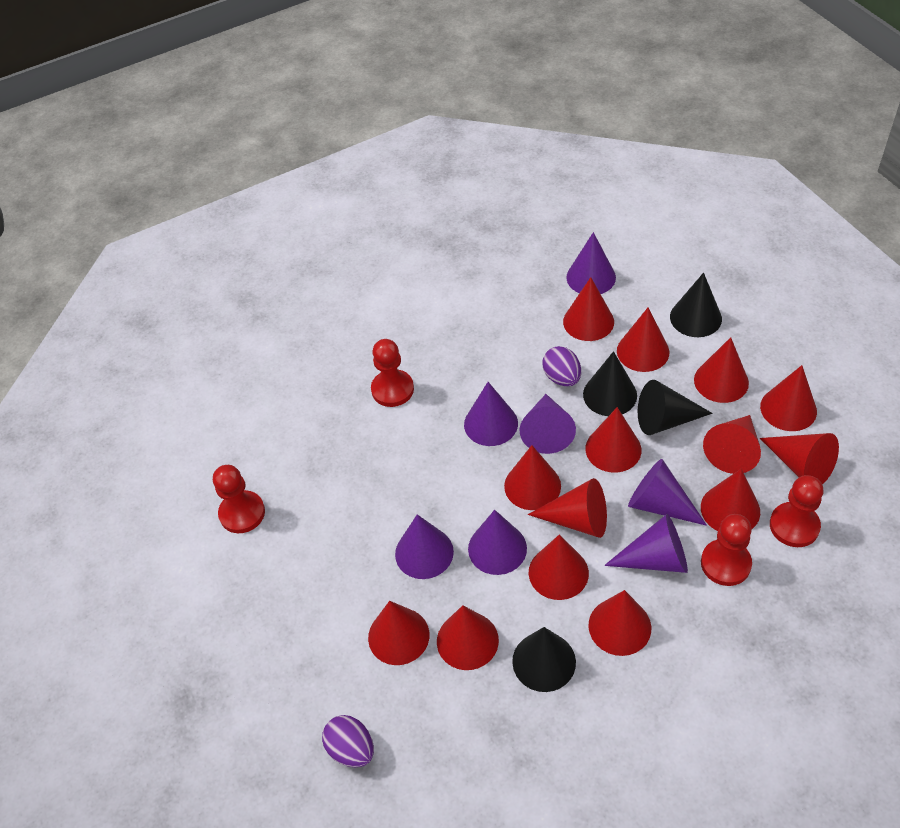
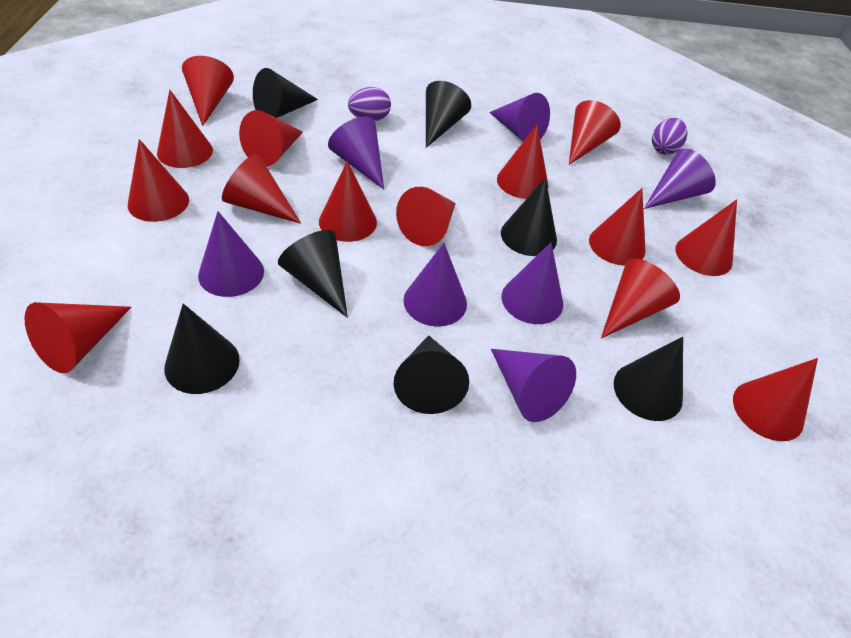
black cone: 4 -> 7
red pawn: 4 -> 0

